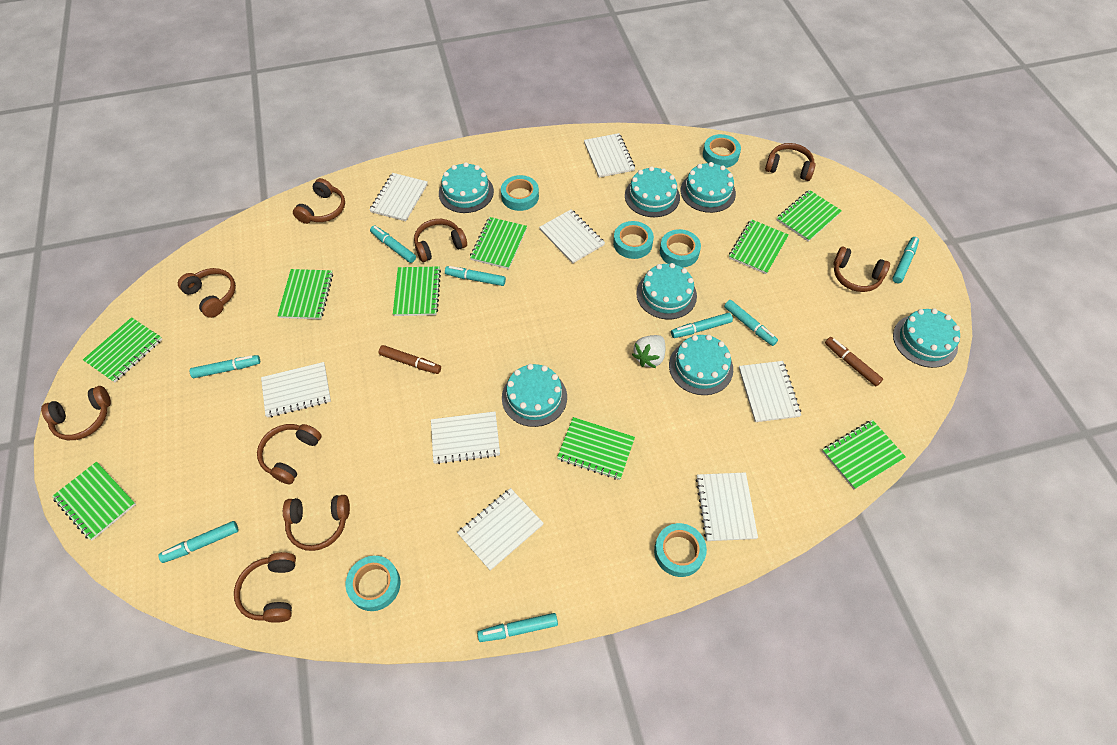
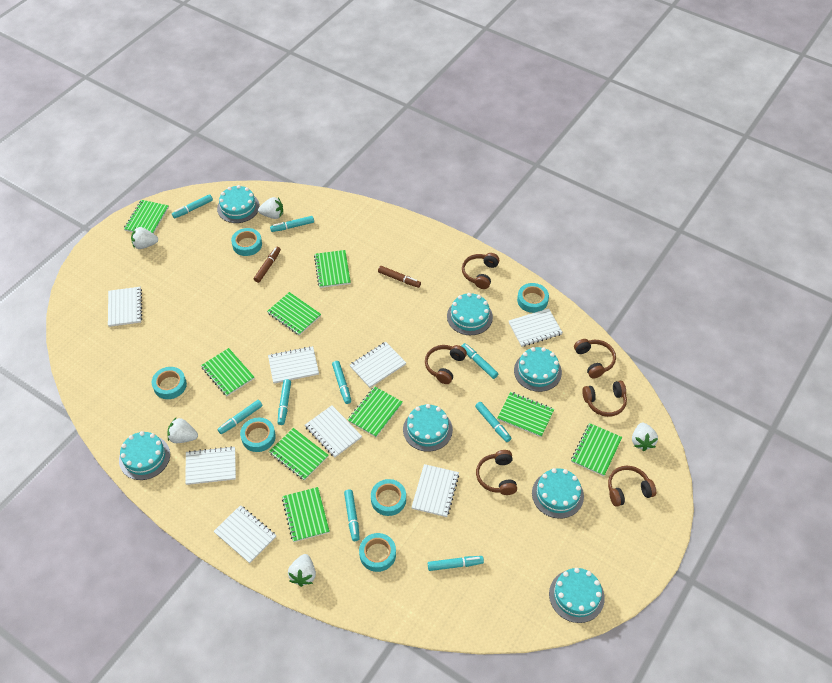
brown headphones: 9 -> 6
turquoise marker: 8 -> 9
white strawberry: 1 -> 5

